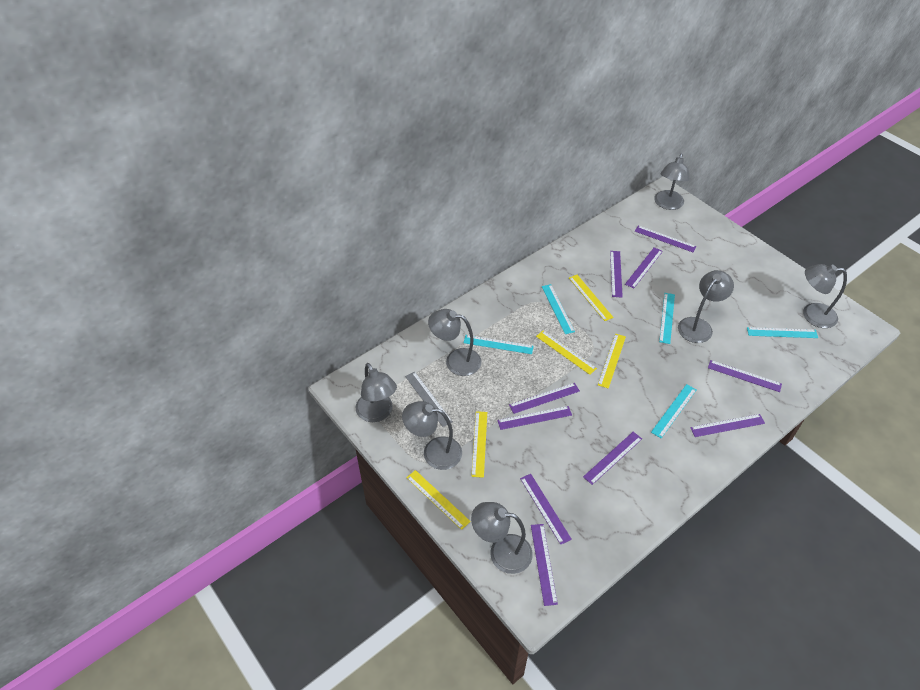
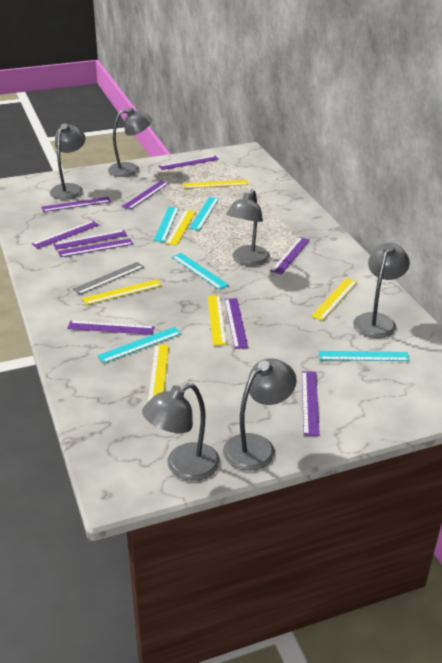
grey lamp: 7 -> 6
yellow ruler: 5 -> 6

